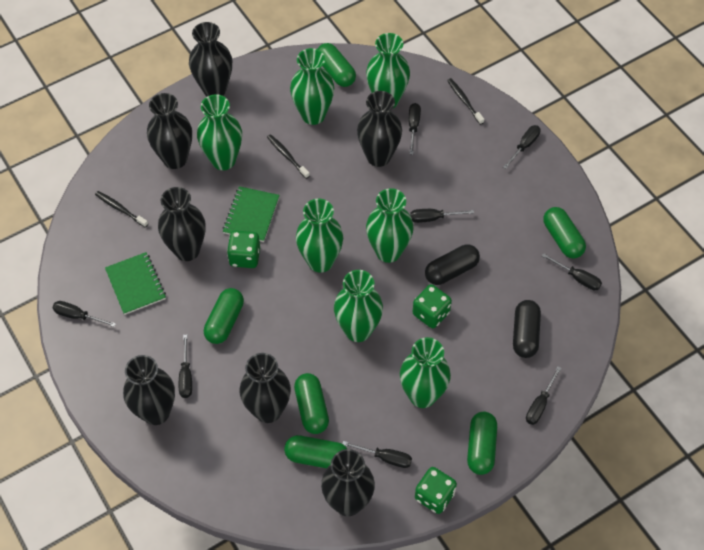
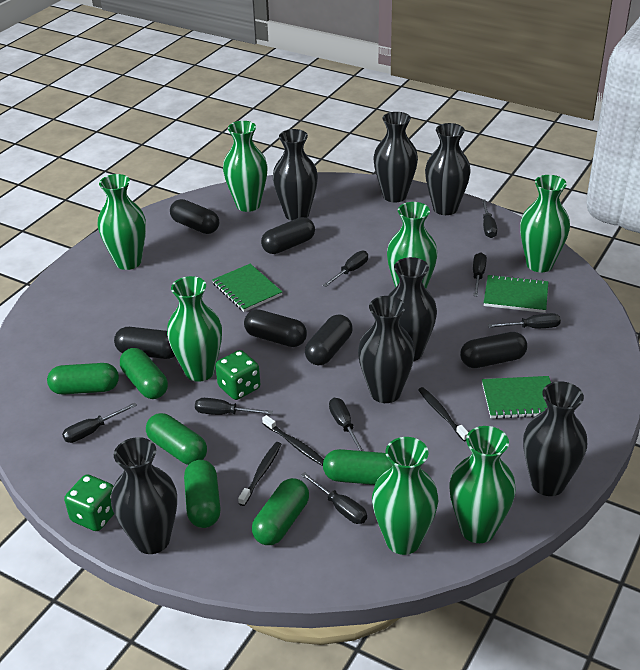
black capsule: 2 -> 6
green dice: 3 -> 2
green notebook: 2 -> 3

